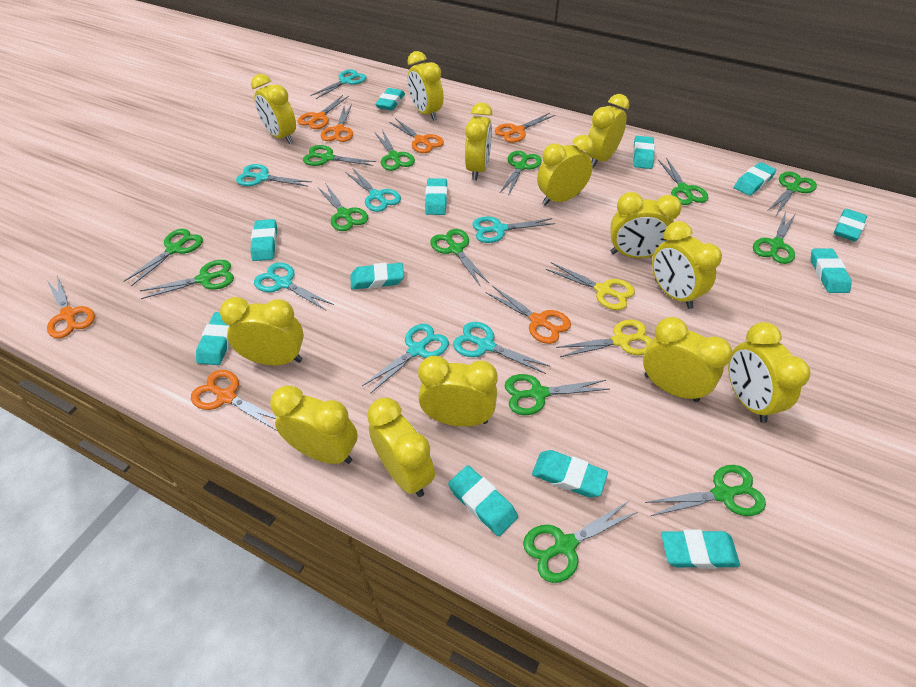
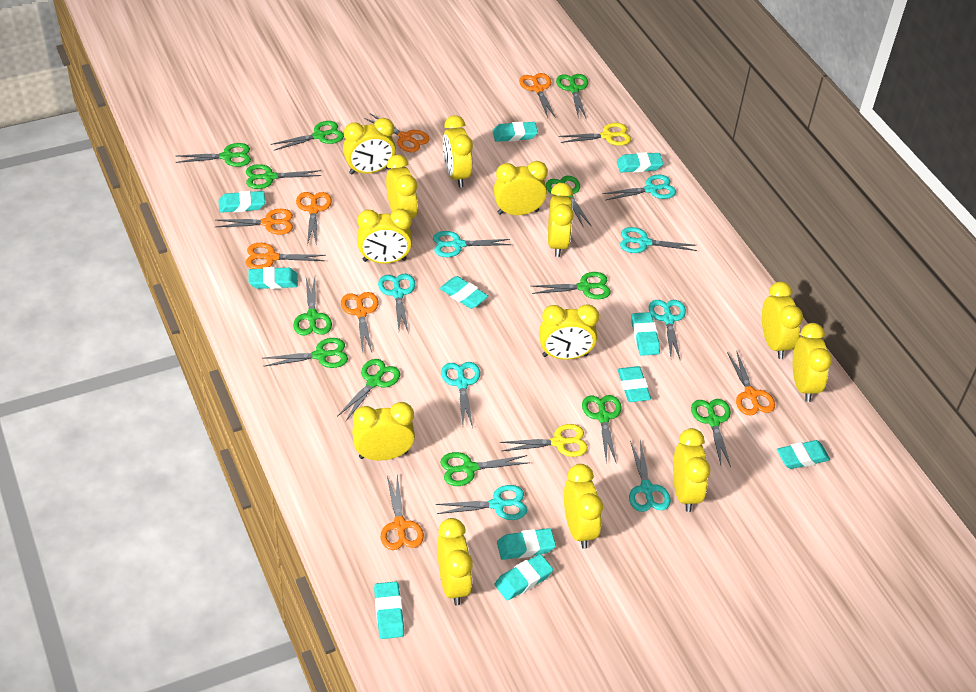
green scissors: 13 -> 12
orange scissors: 7 -> 8
turquoise eraser: 12 -> 11
turquoise scissors: 7 -> 8

